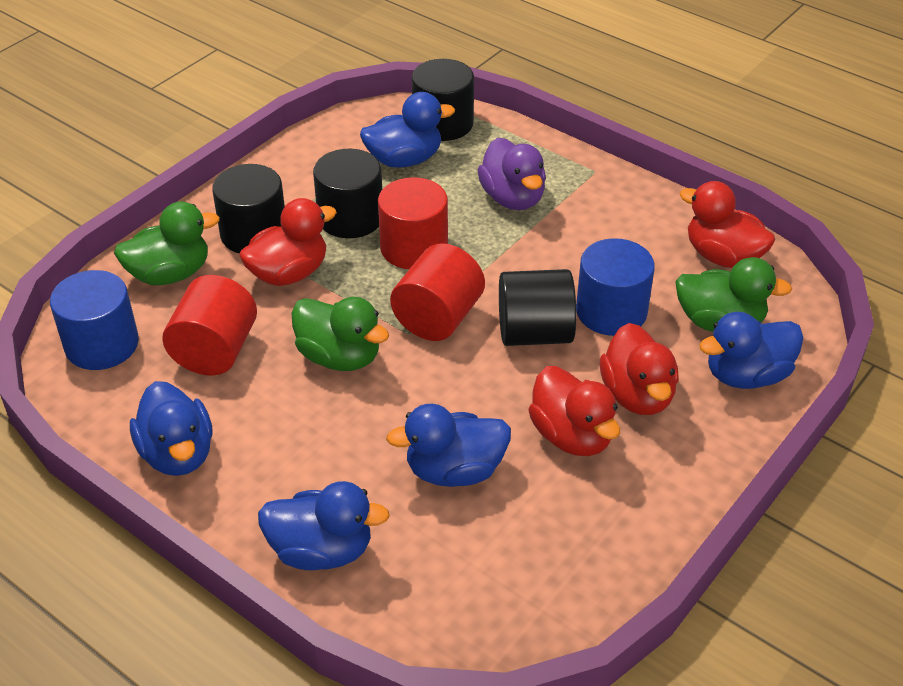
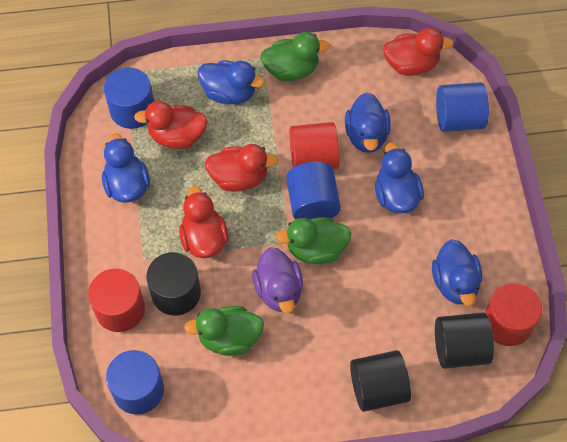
black cylinder: 4 -> 3
blue cylinder: 2 -> 4

